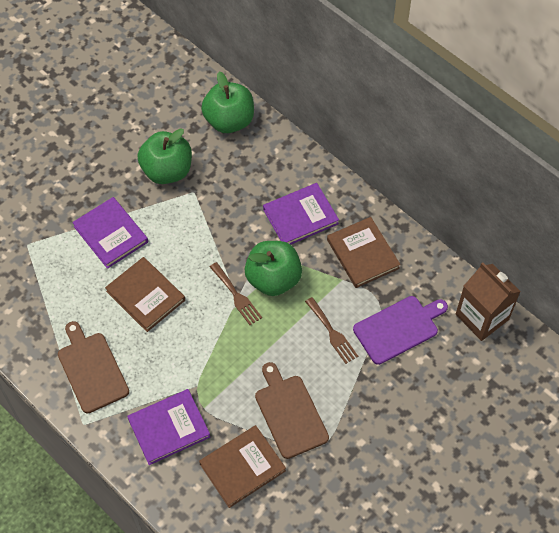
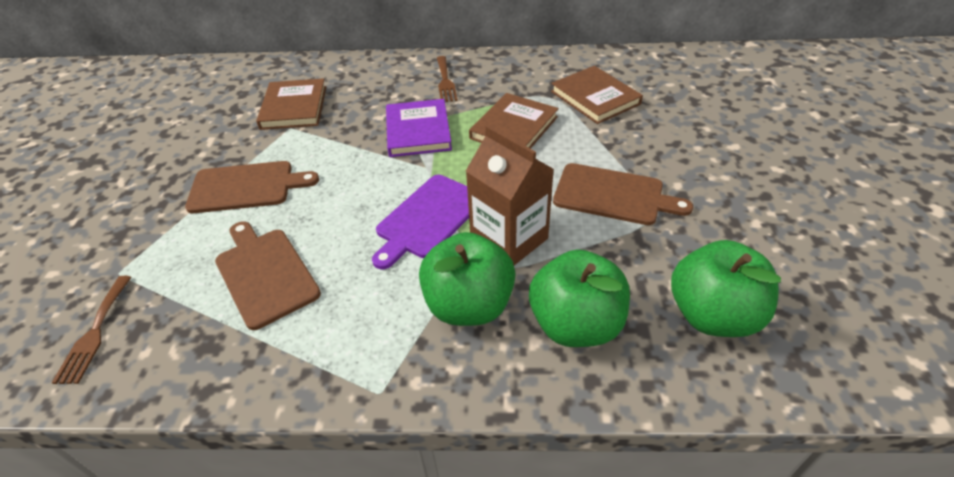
brown cutting board: 2 -> 3
purple book: 3 -> 1

